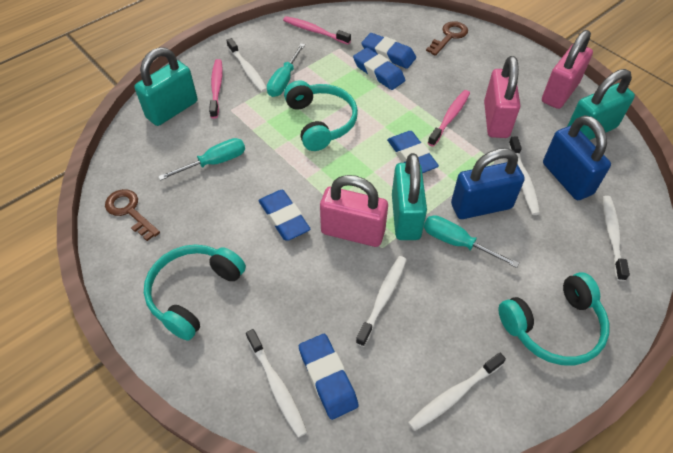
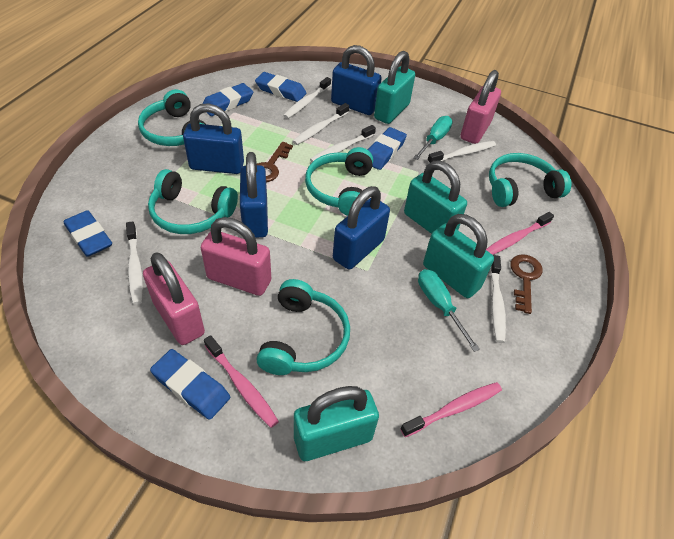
blue padlock: 2 -> 4
turquoise headphones: 3 -> 5
turquoise padlock: 3 -> 4
turquoise screwdriver: 3 -> 2

